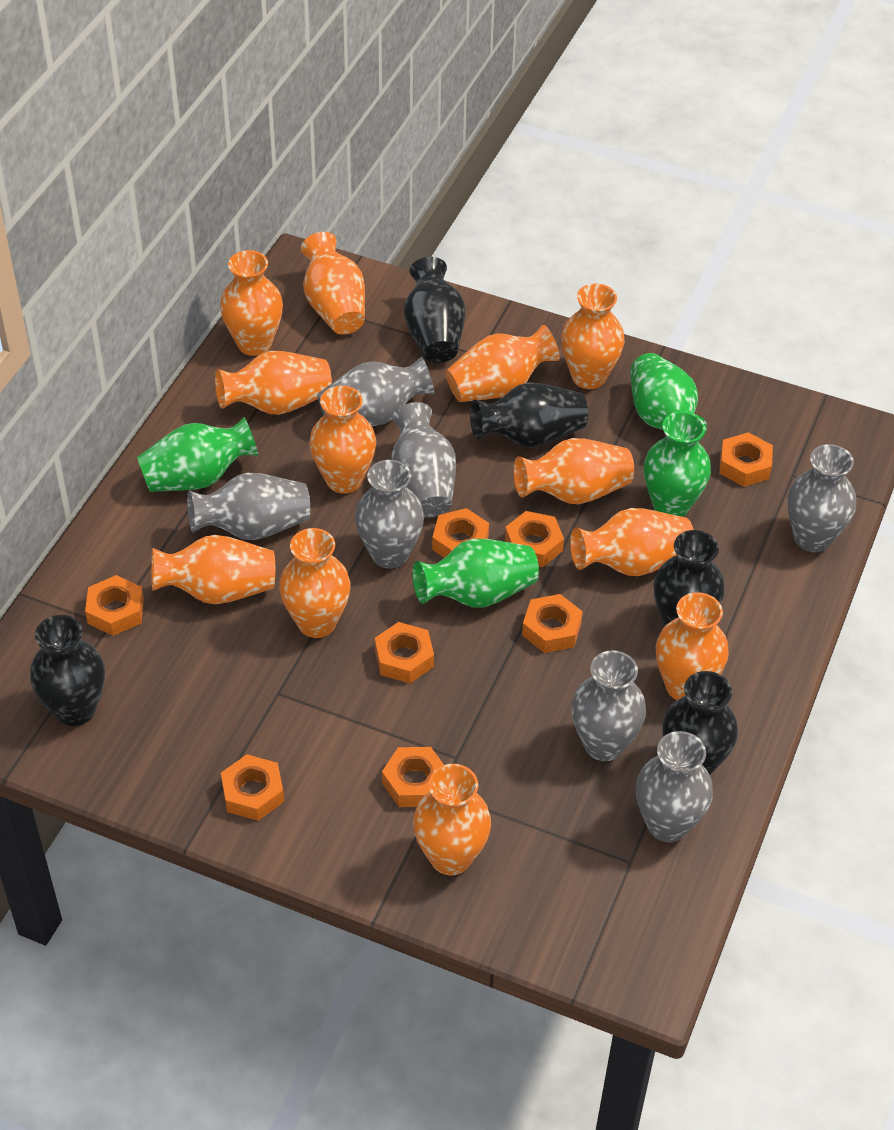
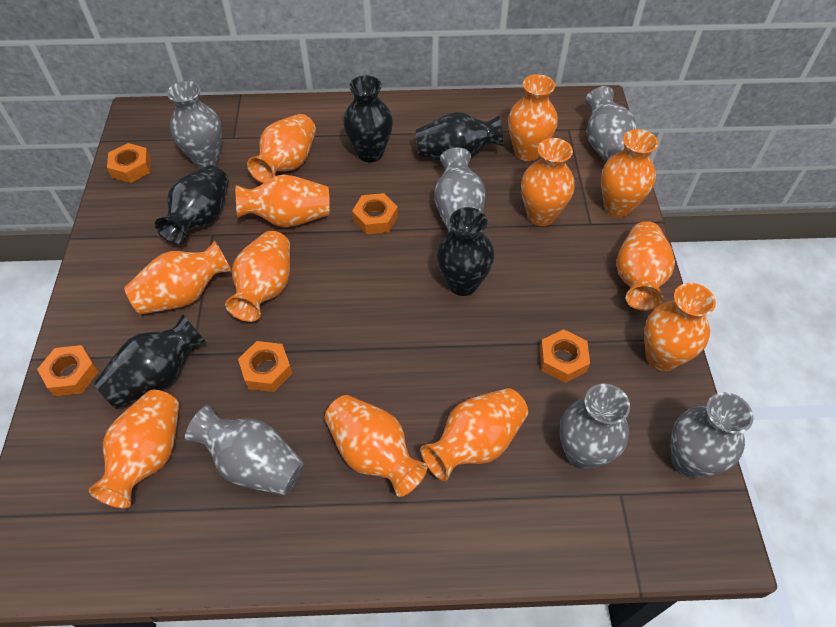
green vase: 4 -> 0
grey vase: 7 -> 6
orange nut: 8 -> 5

